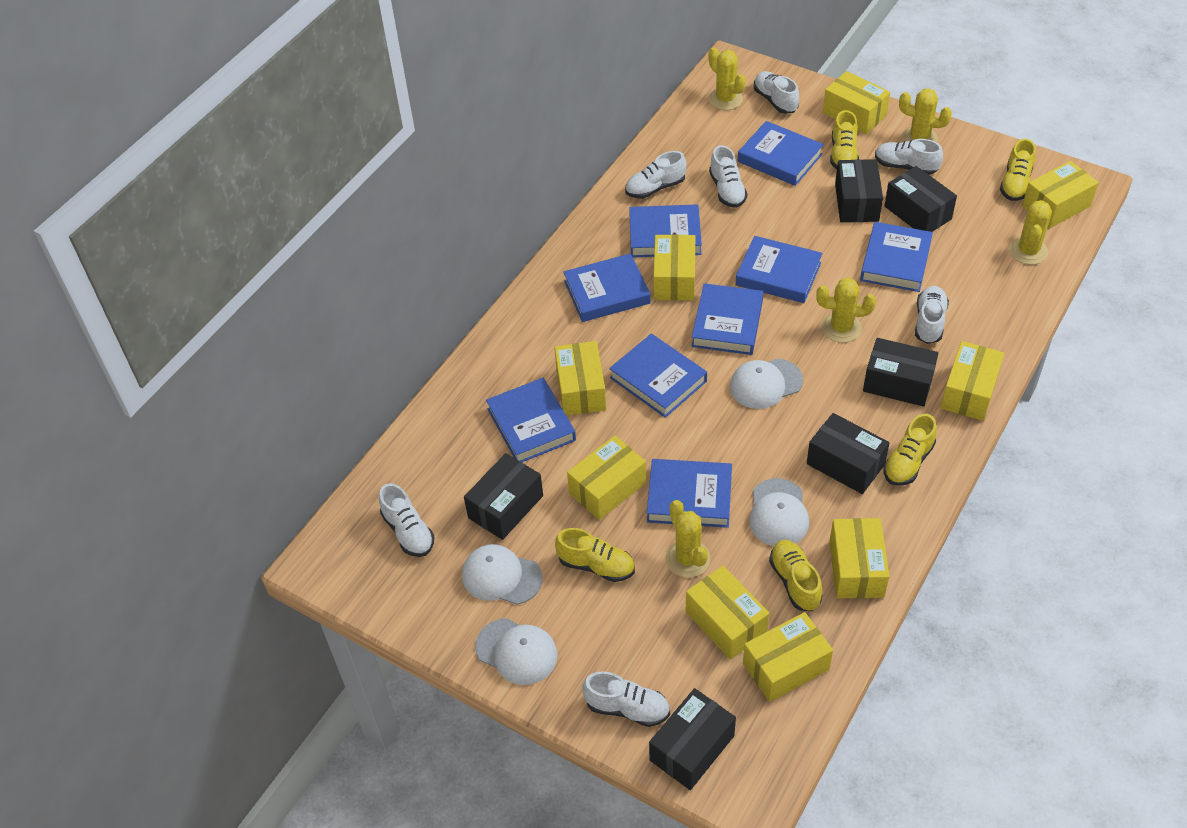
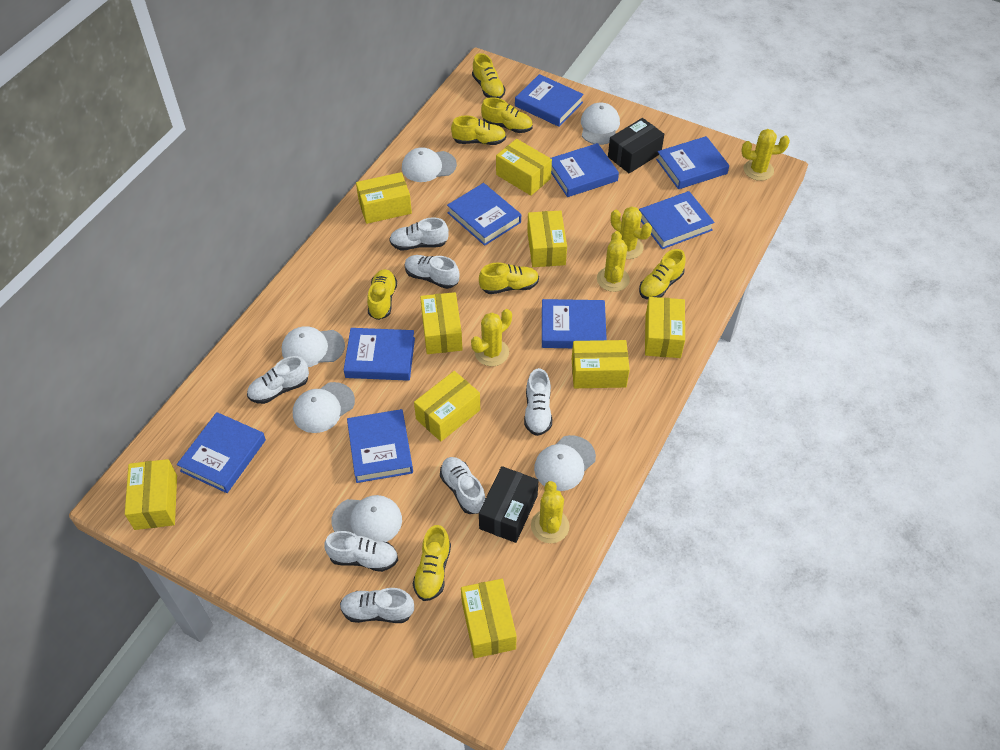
black box: 6 -> 2
white cap: 4 -> 6
yellow shoe: 5 -> 7

